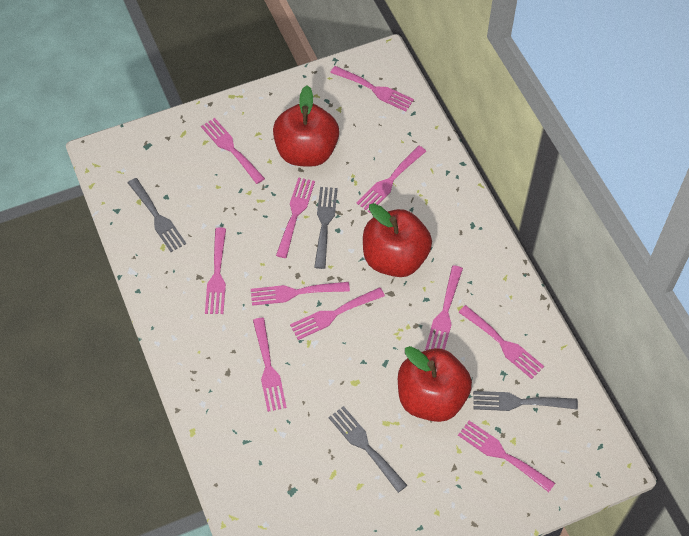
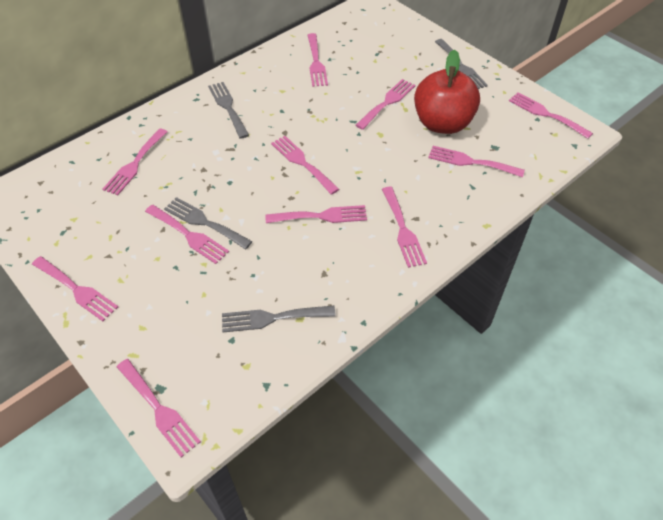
red apple: 3 -> 1

